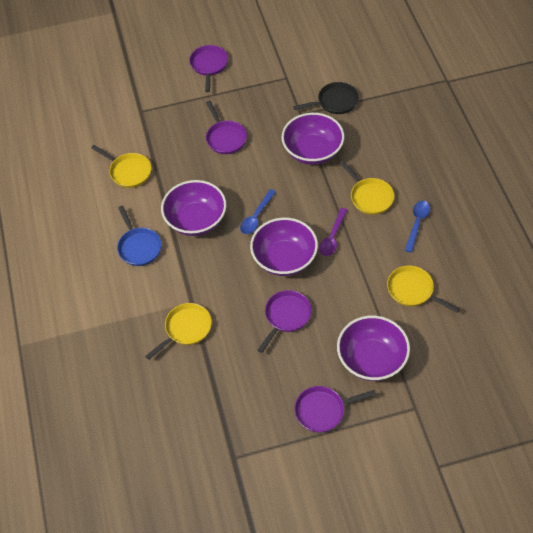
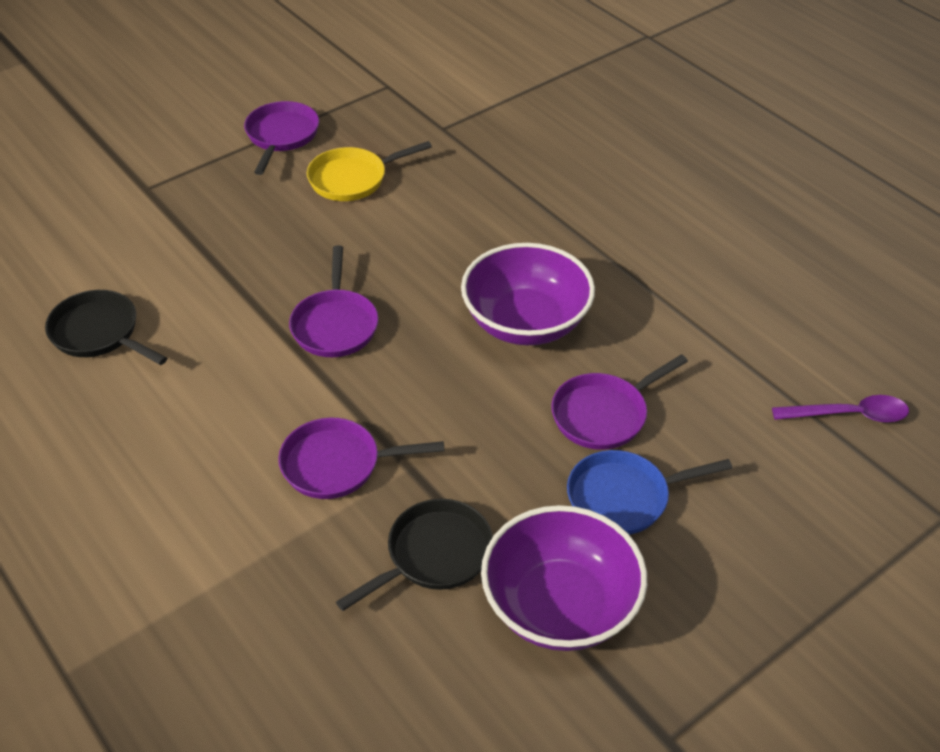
black pan: 1 -> 2
blue spoon: 2 -> 0
purple bowl: 4 -> 2
yellow pan: 4 -> 1

